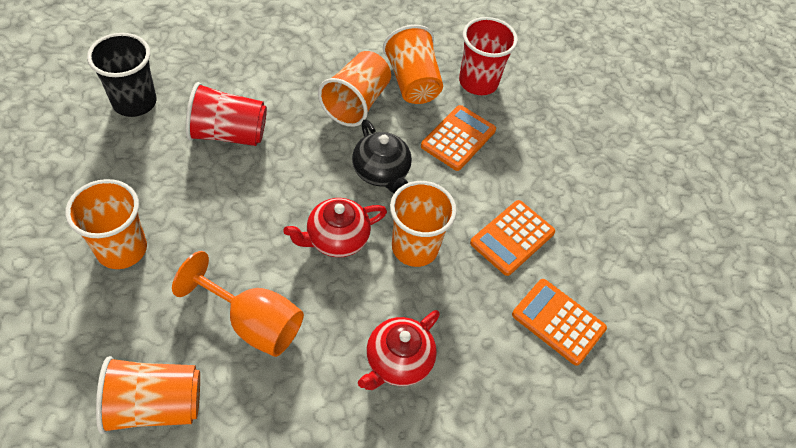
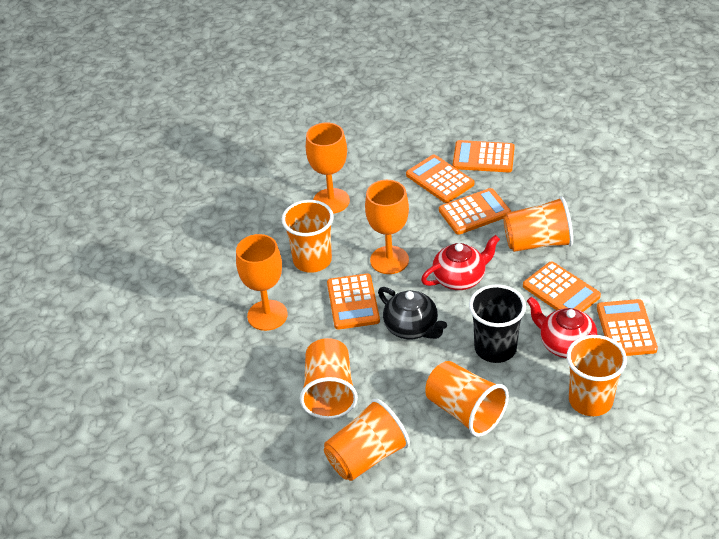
orange calculator: 3 -> 6
orange cup: 5 -> 6
orange goblet: 1 -> 3
red cup: 2 -> 0

